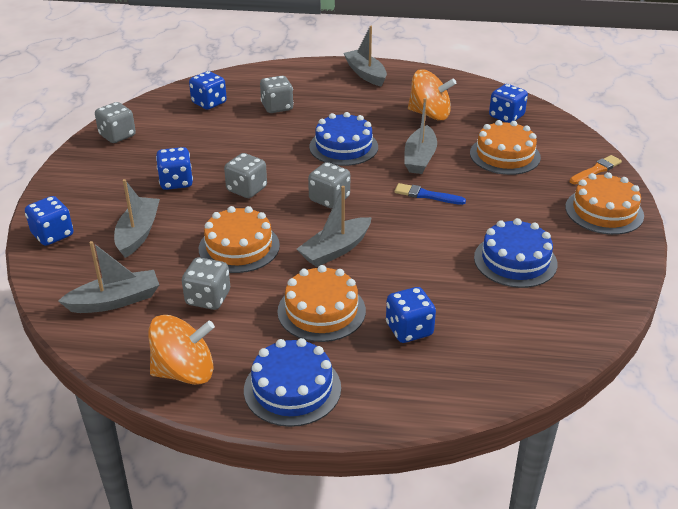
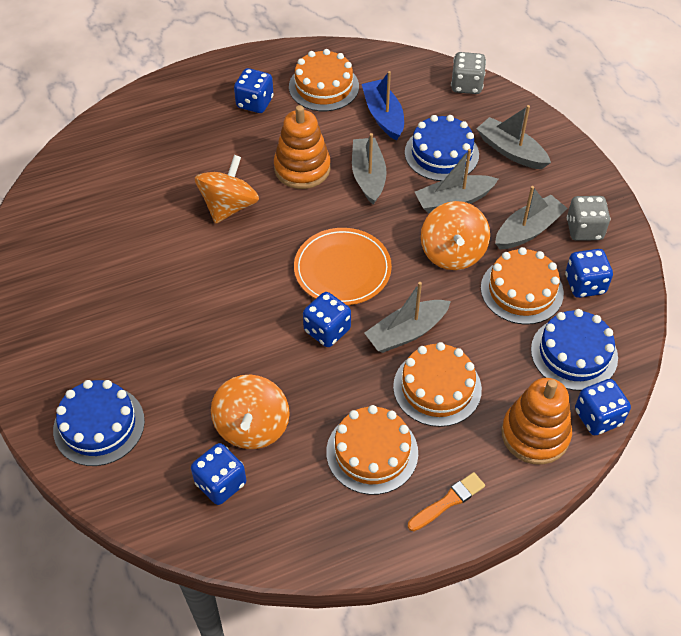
blue boat: 0 -> 1
blue brush: 1 -> 0
grey dice: 5 -> 2
orange plate: 0 -> 1
orange spinning top: 2 -> 3
orange stacking toy: 0 -> 2

